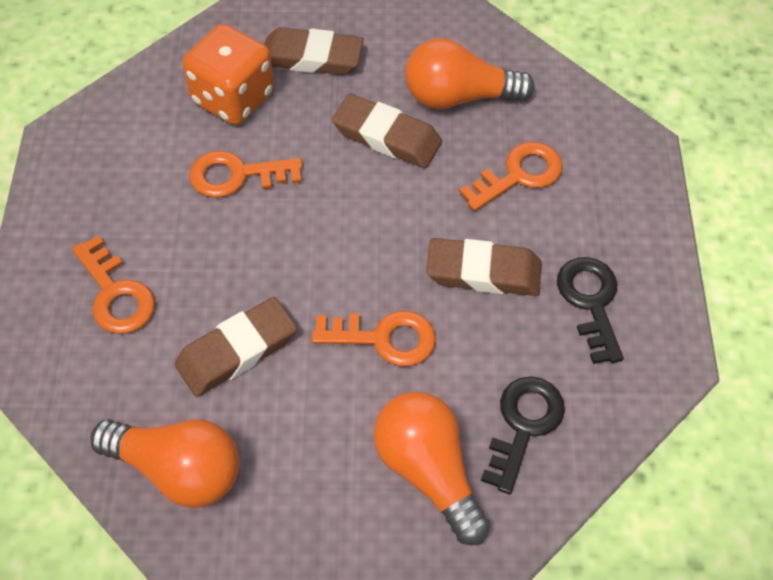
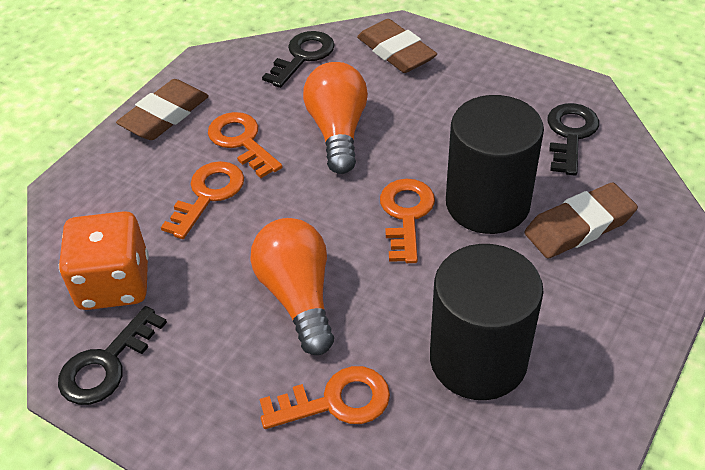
black cylinder: 0 -> 2
black key: 2 -> 3
brown eraser: 4 -> 3
orange light bulb: 3 -> 2

